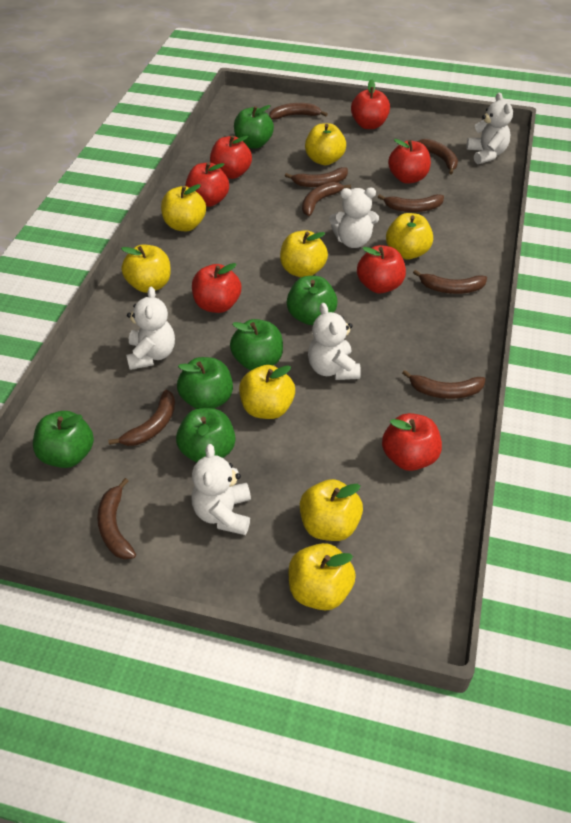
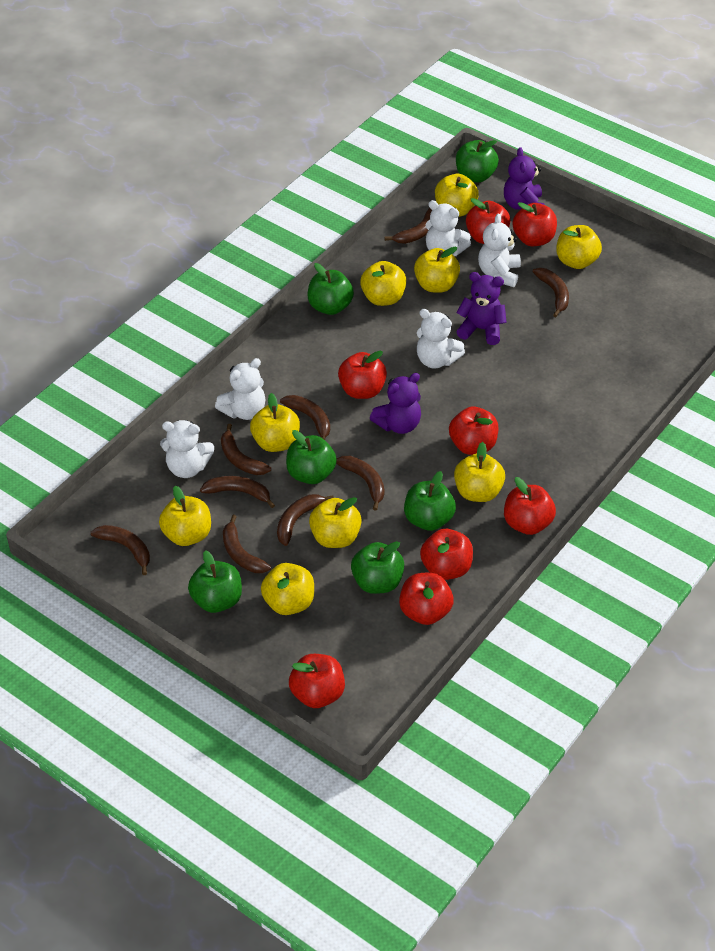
purple teddy bear: 0 -> 3
red apple: 7 -> 8
yellow apple: 8 -> 9

